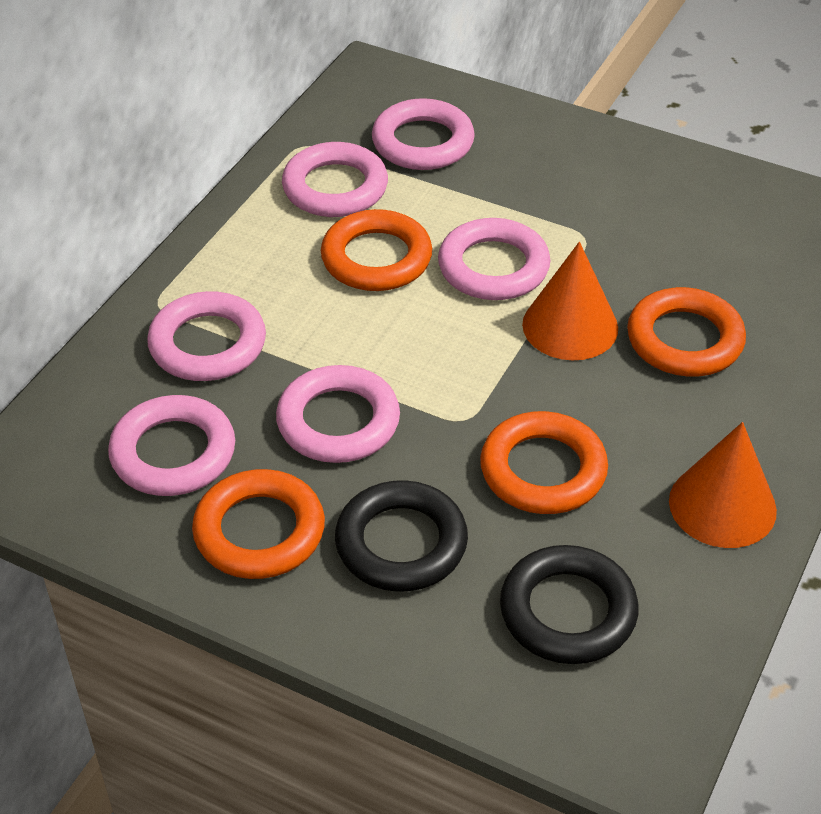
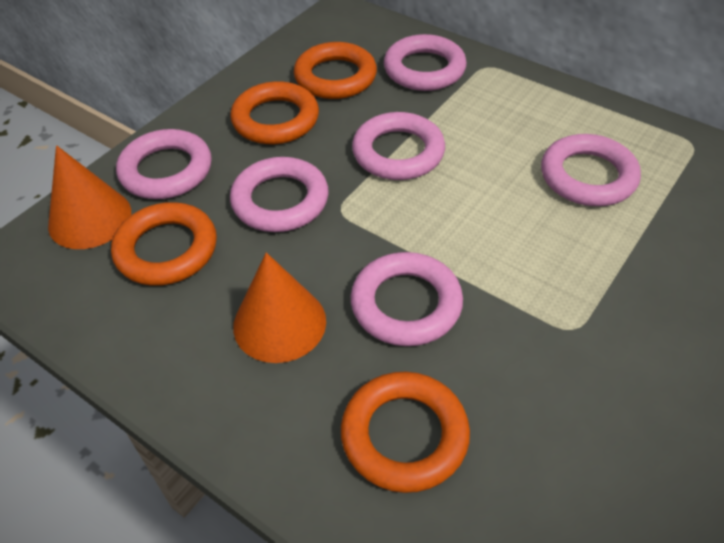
black ring: 2 -> 0

